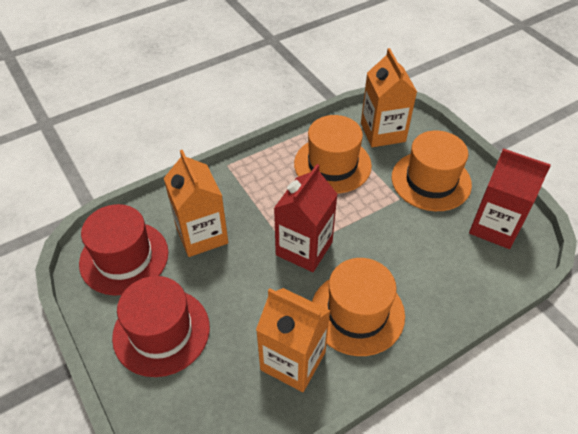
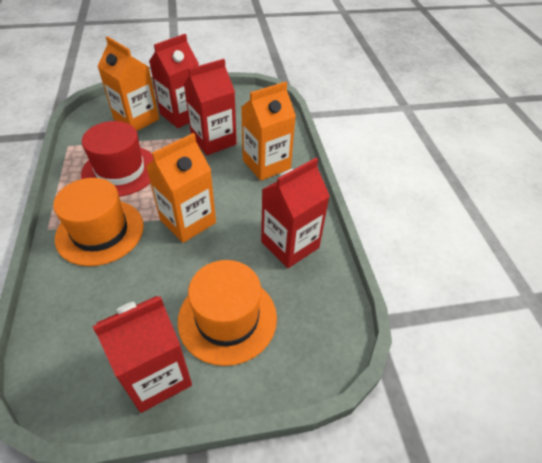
orange hat: 3 -> 2
red carton: 2 -> 4
red hat: 2 -> 1

